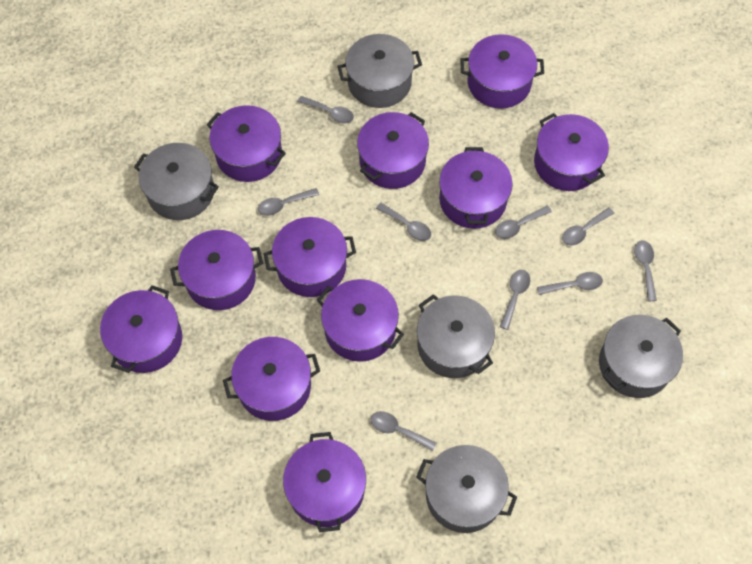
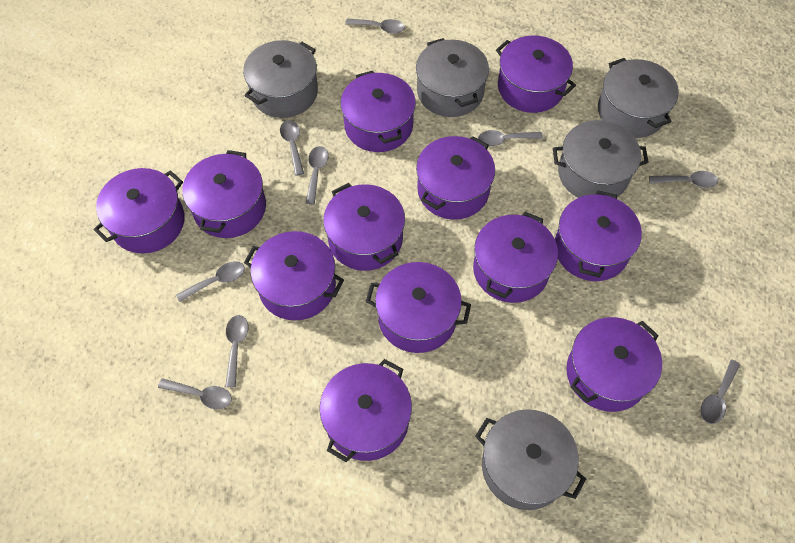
purple pot: 11 -> 12

